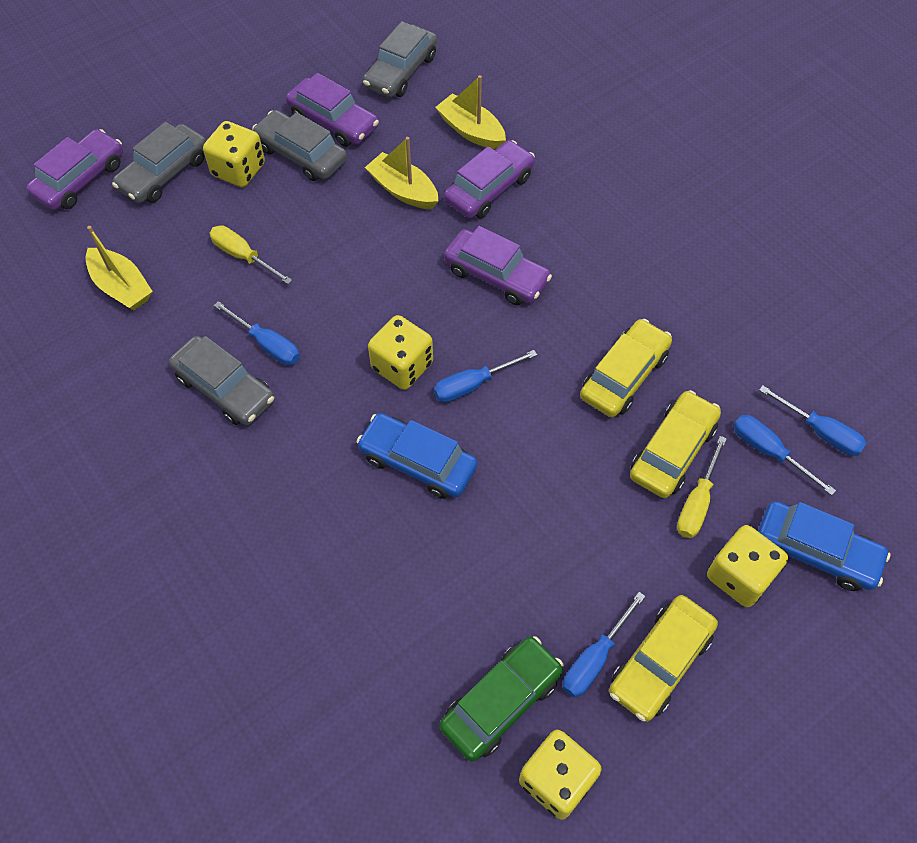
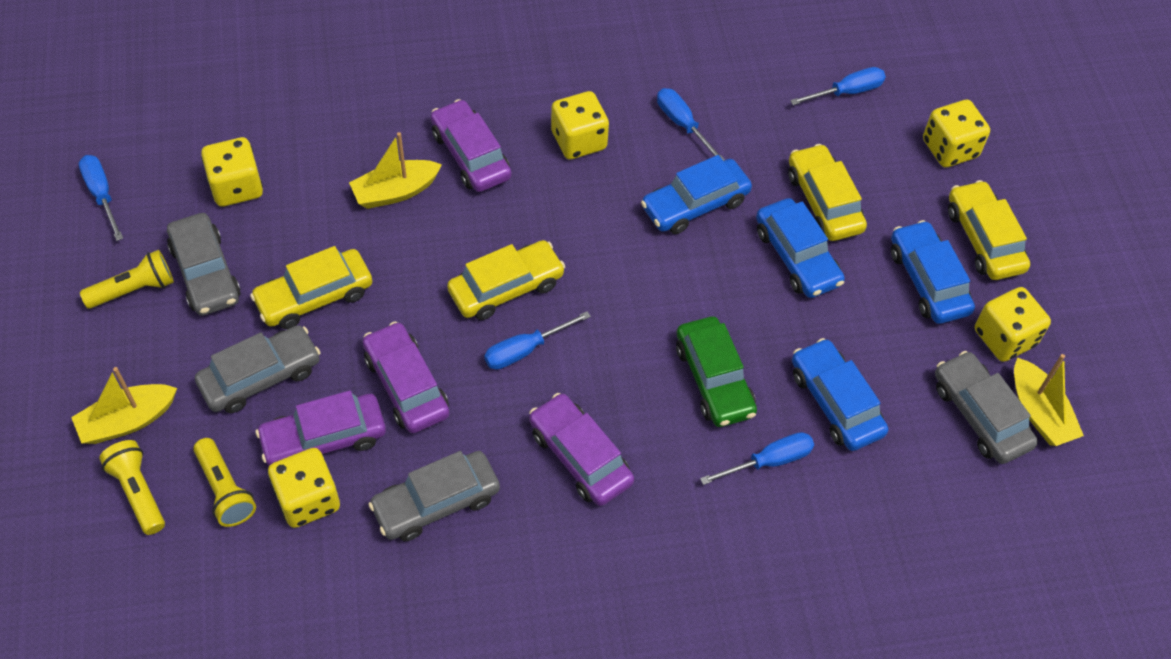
blue car: 2 -> 4
yellow car: 3 -> 4
yellow dice: 4 -> 5
yellow flashlight: 0 -> 3
yellow screwdriver: 2 -> 0

